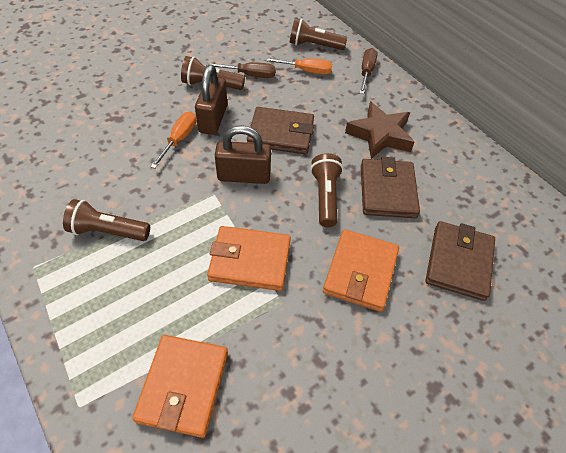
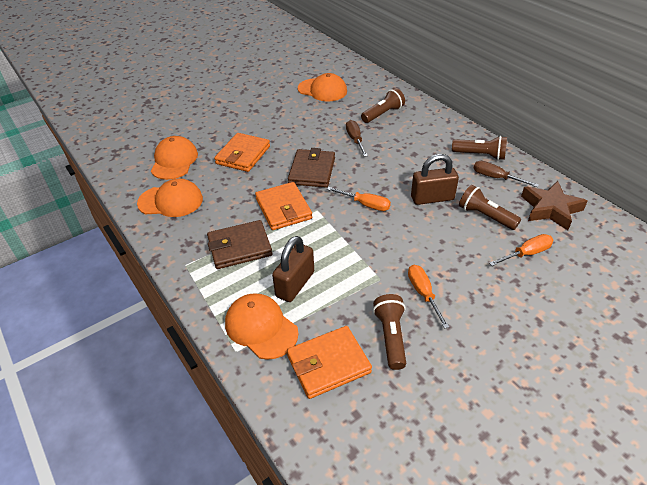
brown wallet: 3 -> 2
orange cap: 0 -> 4
orange screwdriver: 2 -> 3

